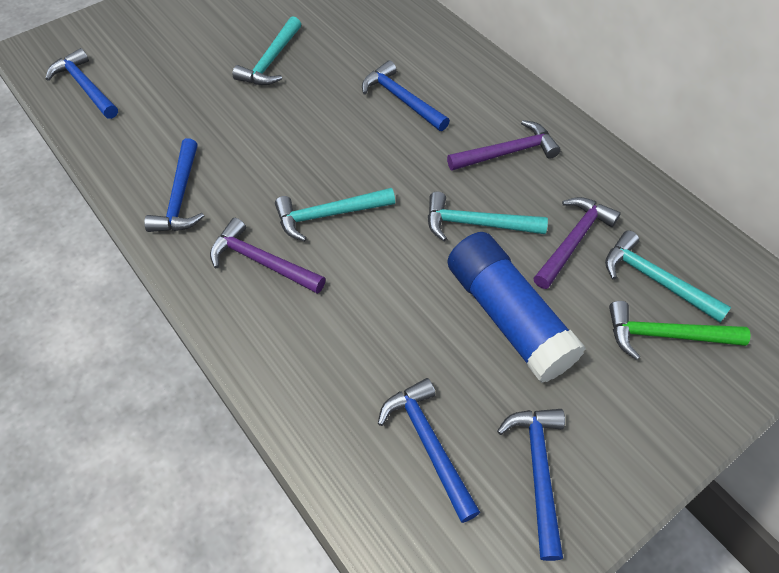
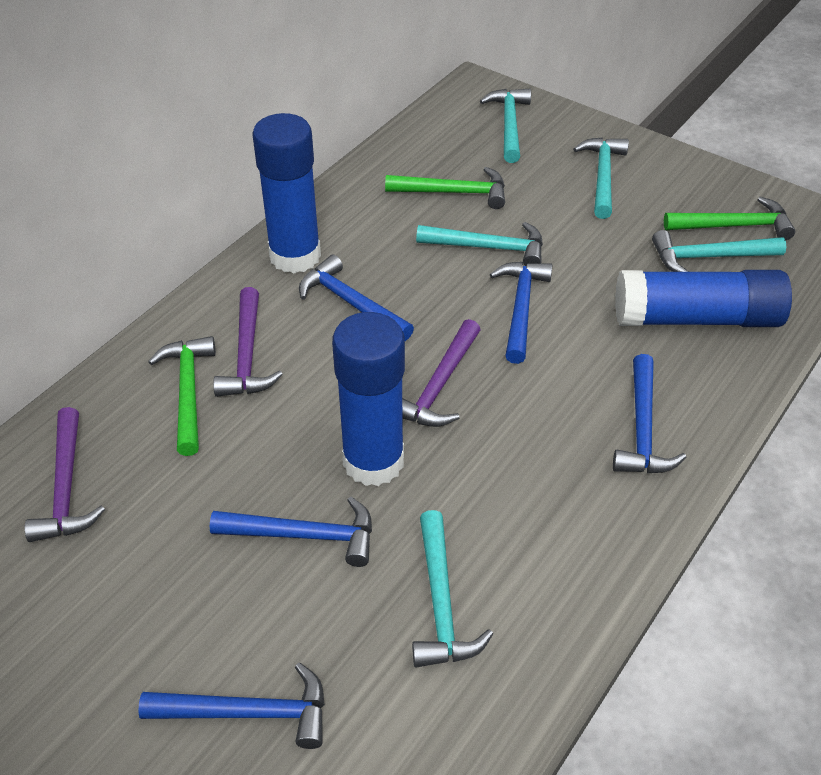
blue glue stick: 1 -> 3
green hammer: 1 -> 3
turquoise hammer: 4 -> 5

